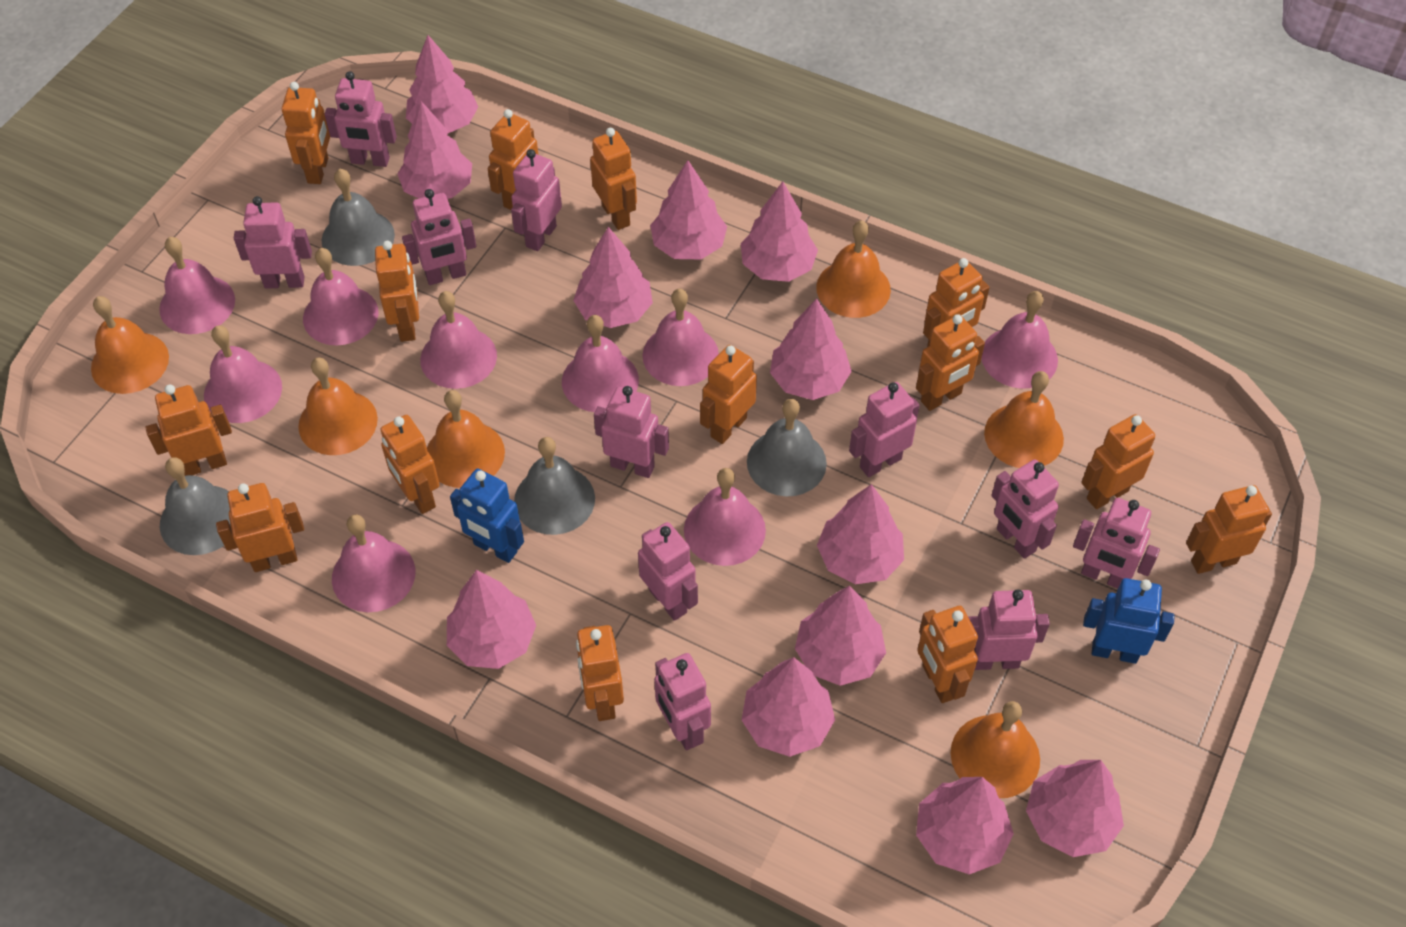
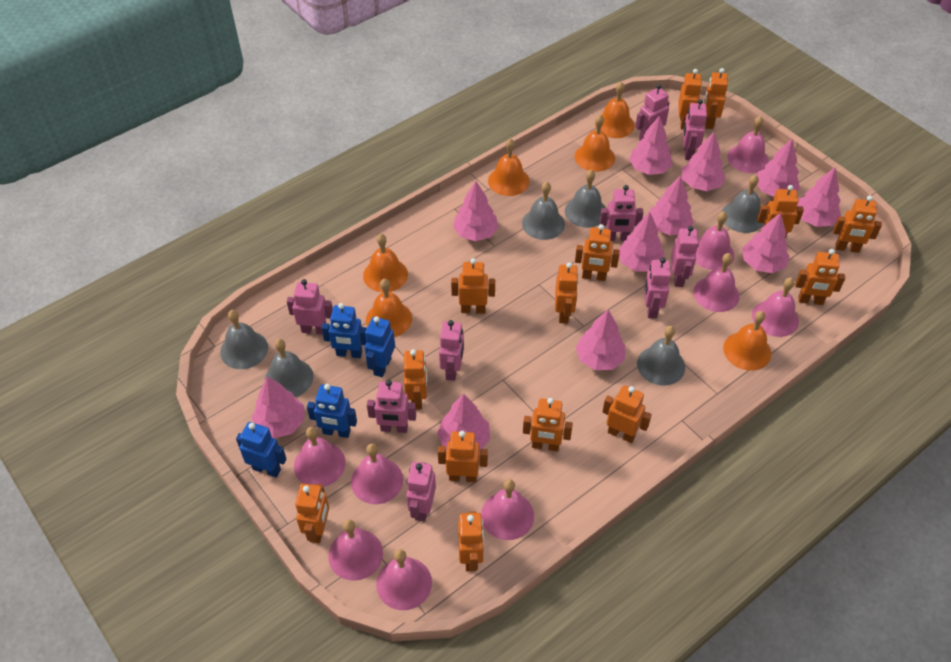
blue robot: 2 -> 4
grey bell: 4 -> 6
pink robot: 11 -> 9
pink tree: 12 -> 11

